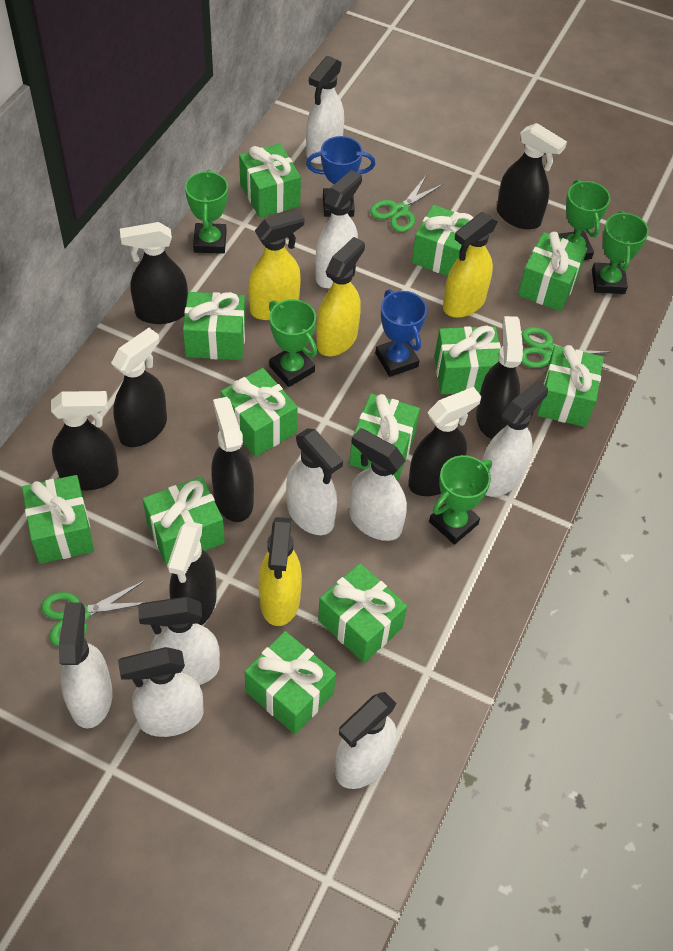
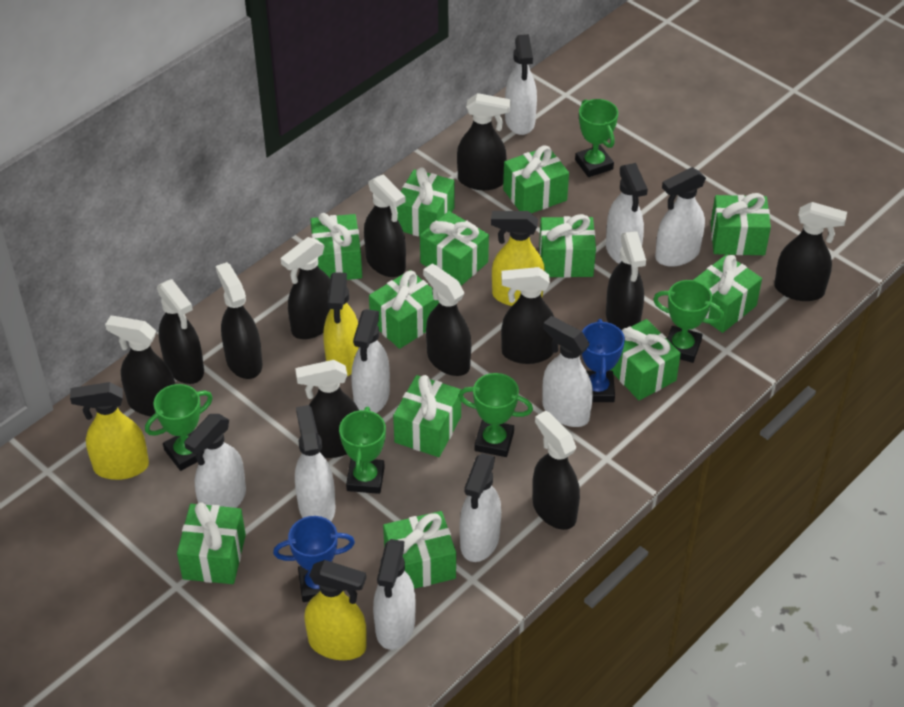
black spray bottle: 8 -> 12
green scissors: 3 -> 0

